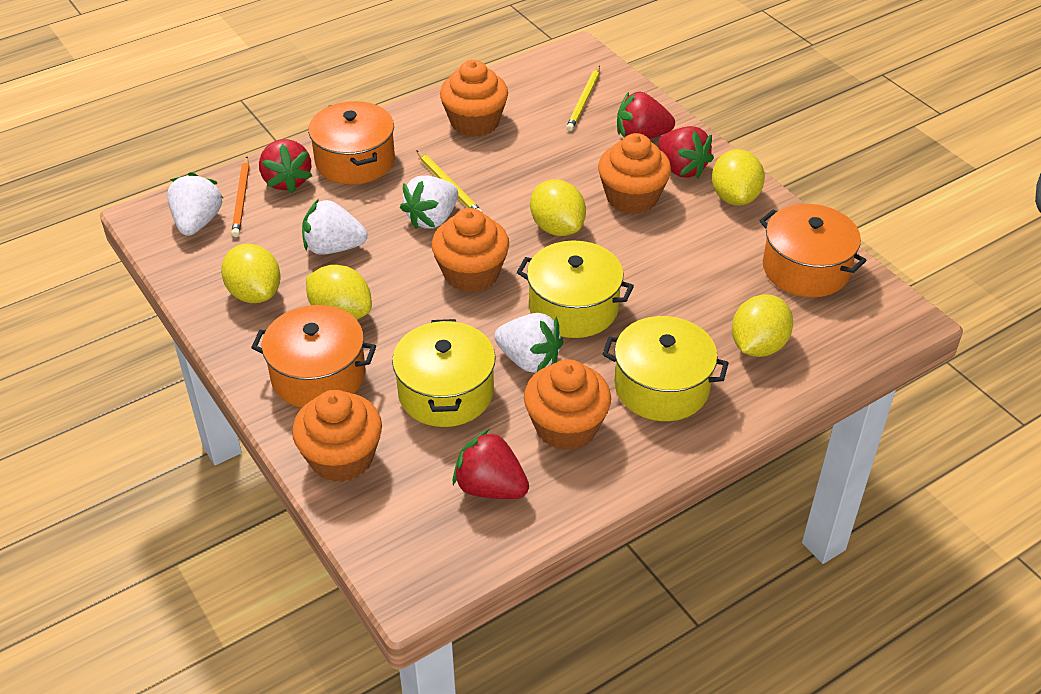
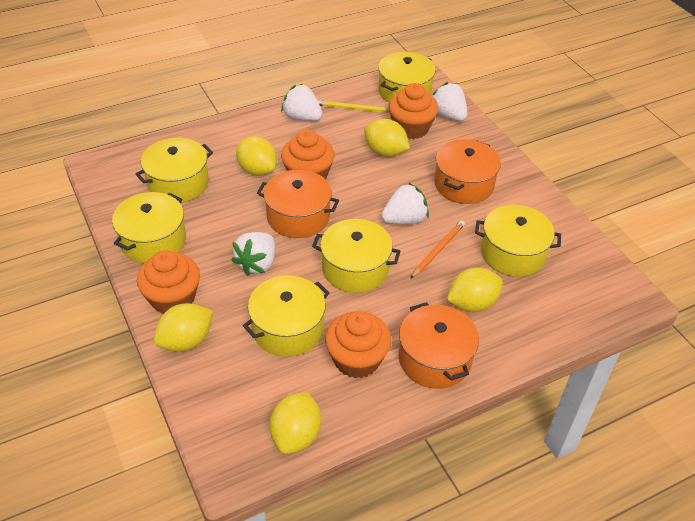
orange cupcake: 5 -> 4
red strawberry: 4 -> 0
yellow pencil: 2 -> 1
yellow pot: 3 -> 6

